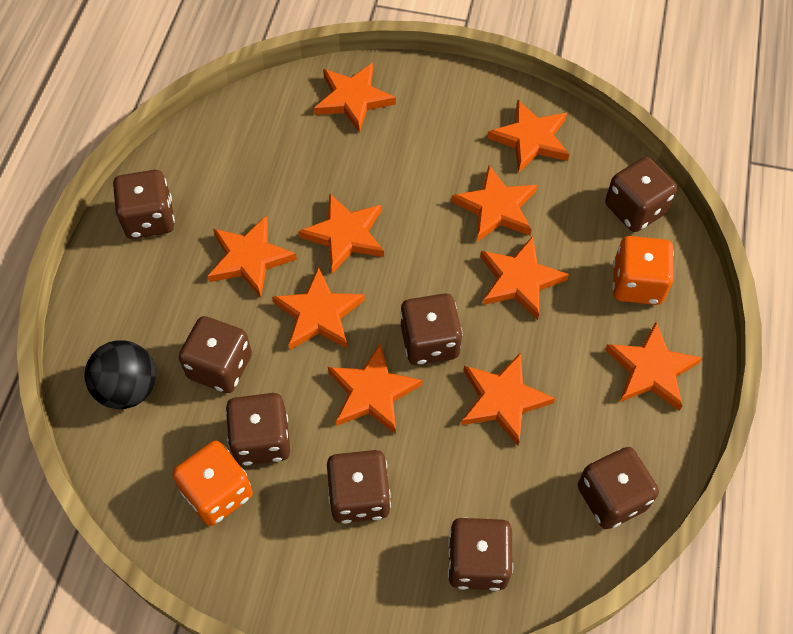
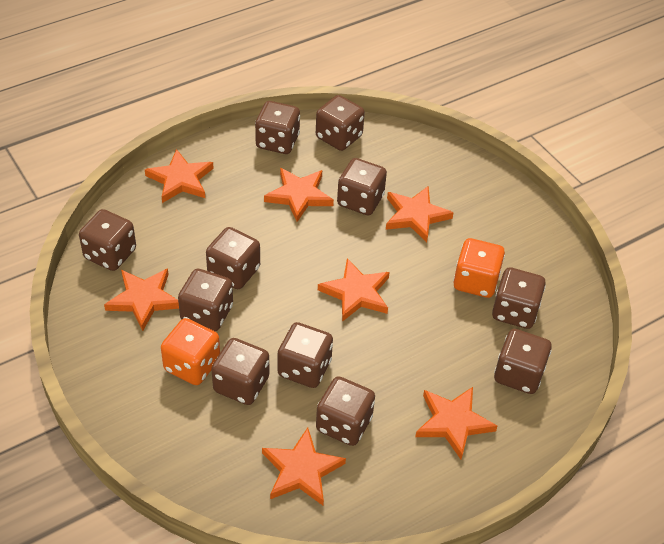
black ball: 1 -> 0
brown dice: 8 -> 11
orange star: 10 -> 7

